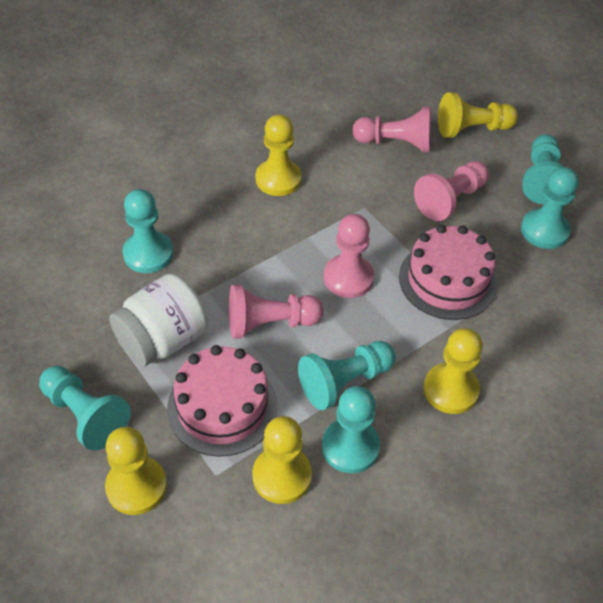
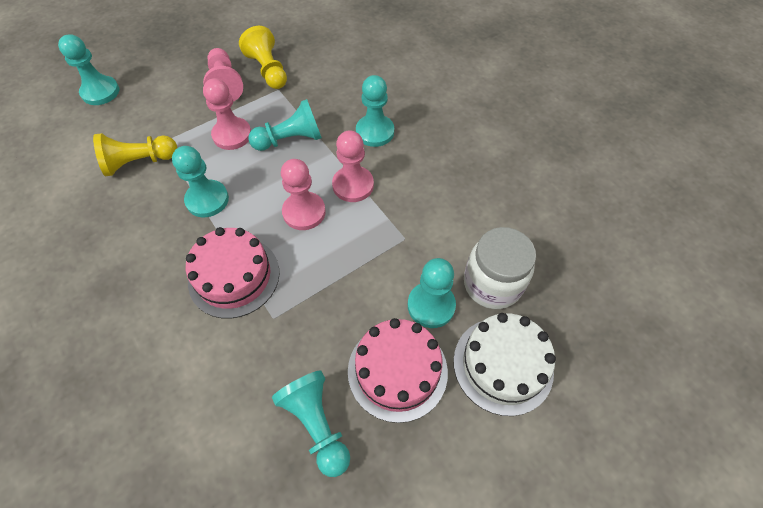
white cake: 0 -> 1
yellow pawn: 5 -> 2

